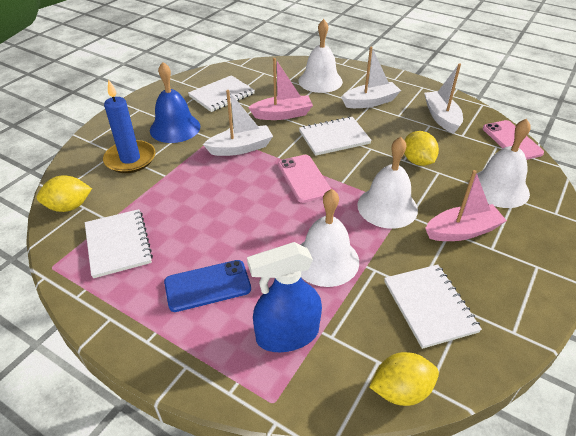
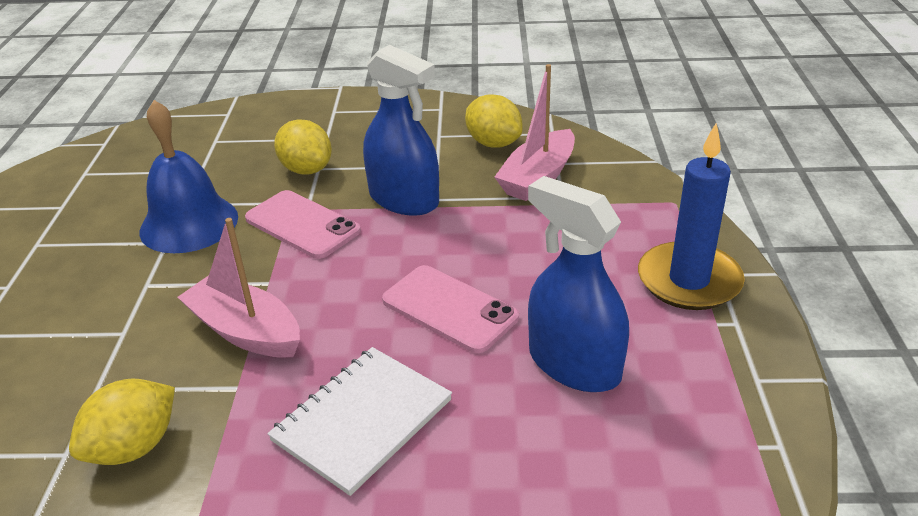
blue phone: 1 -> 0
blue spray bottle: 1 -> 2
white bell: 4 -> 0
white boat: 3 -> 0
white notebook: 4 -> 1

